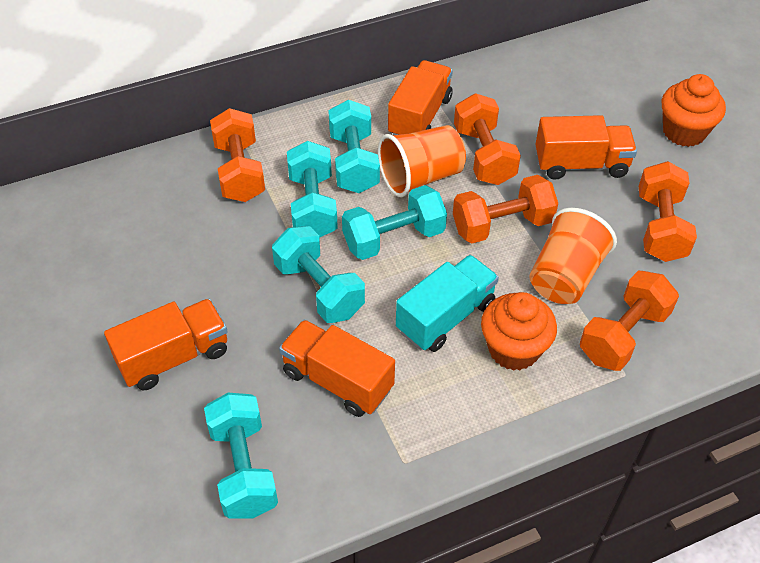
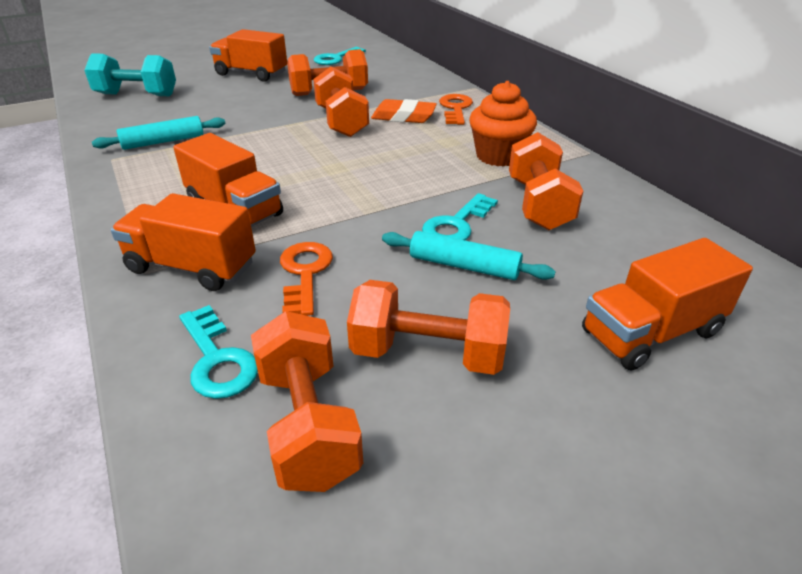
orange cup: 2 -> 0
orange cupcake: 2 -> 1
orange eraser: 0 -> 1
orange key: 0 -> 2
turquoise dumbbell: 5 -> 1
turquoise key: 0 -> 3
turquoise rolling pin: 0 -> 2
turquoise truck: 1 -> 0

